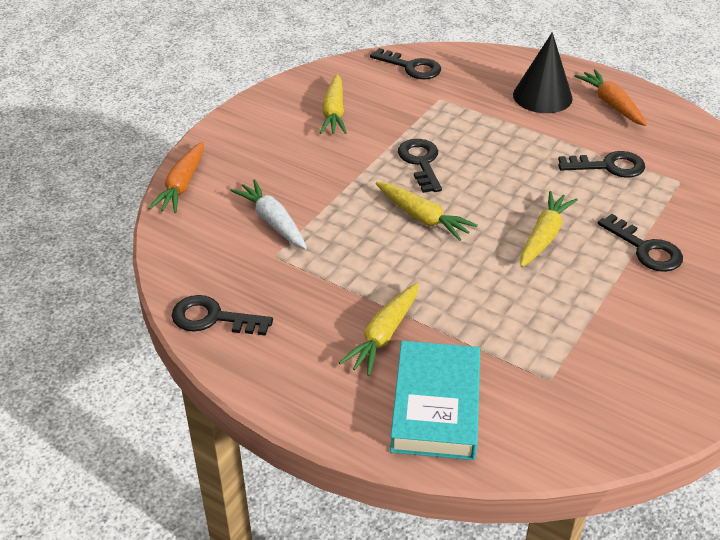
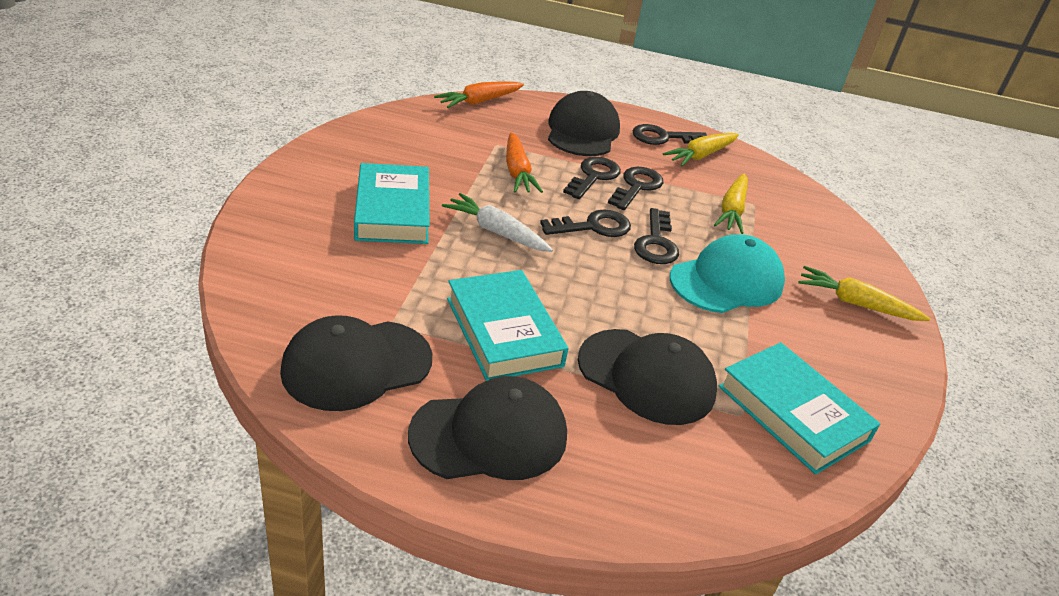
black cap: 0 -> 4
black cone: 1 -> 0
turquoise book: 1 -> 3
turquoise cap: 0 -> 1
yellow carrot: 4 -> 3

